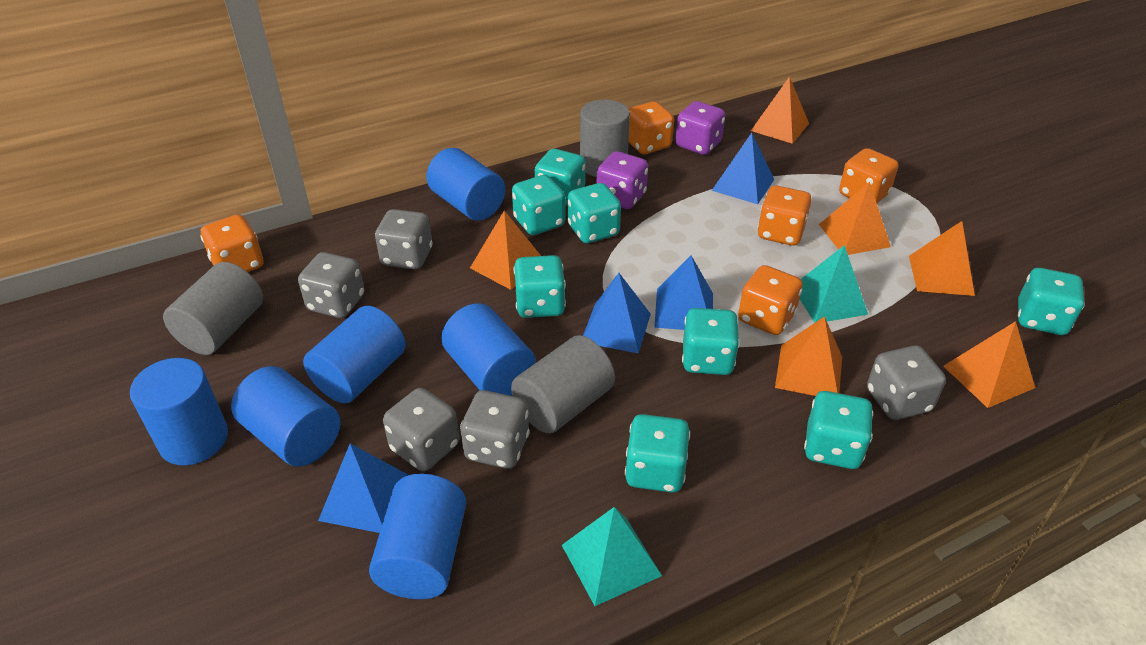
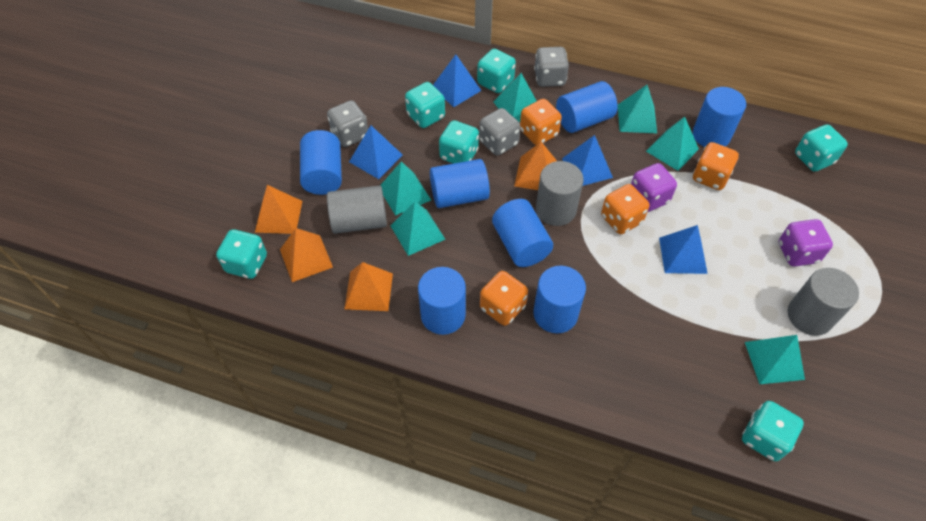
blue cylinder: 6 -> 7
grey dice: 5 -> 3
orange dice: 5 -> 4
orange pyramid: 6 -> 4
turquoise dice: 8 -> 6
turquoise pyramid: 2 -> 6

